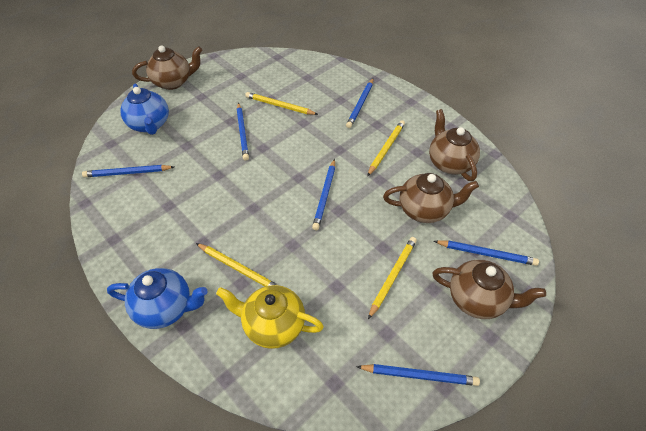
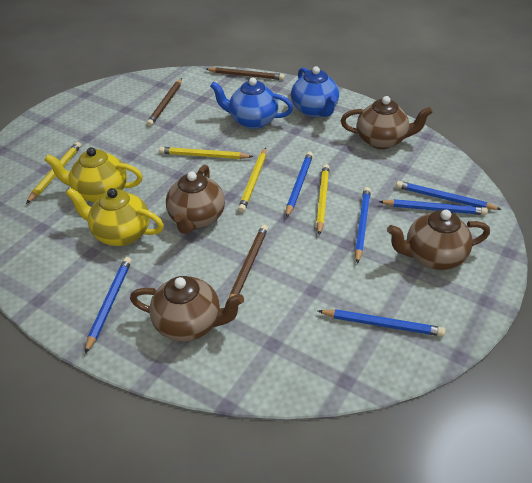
brown pencil: 0 -> 3
yellow teapot: 1 -> 2

